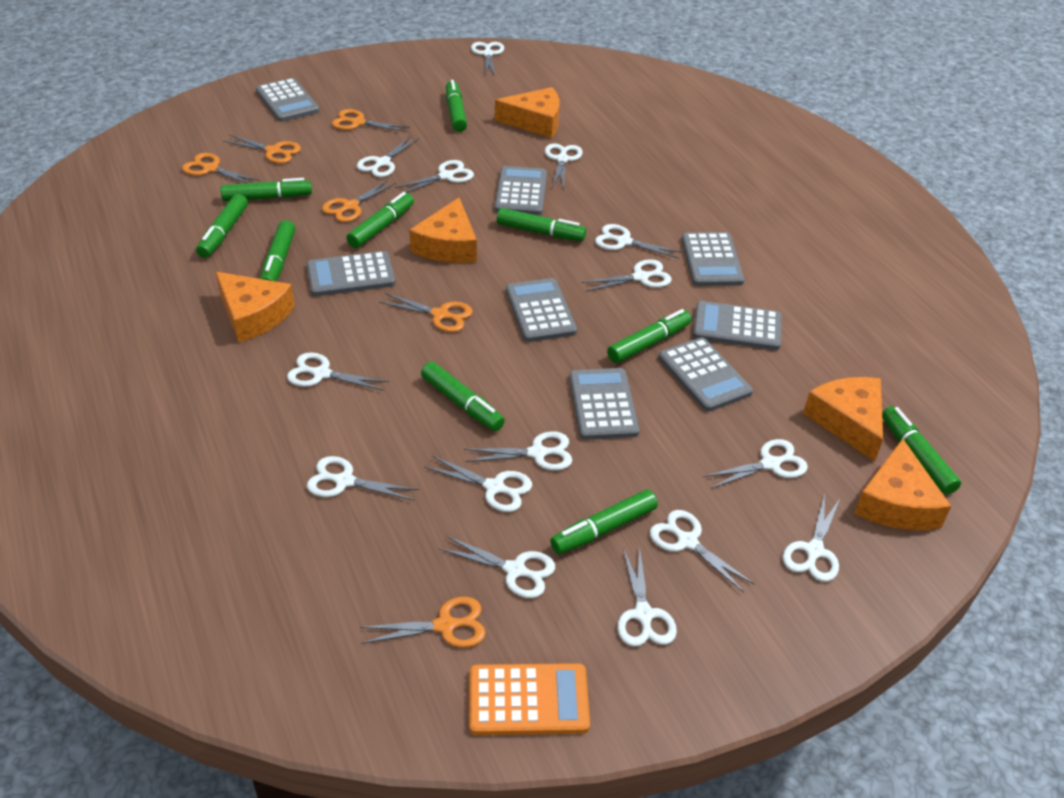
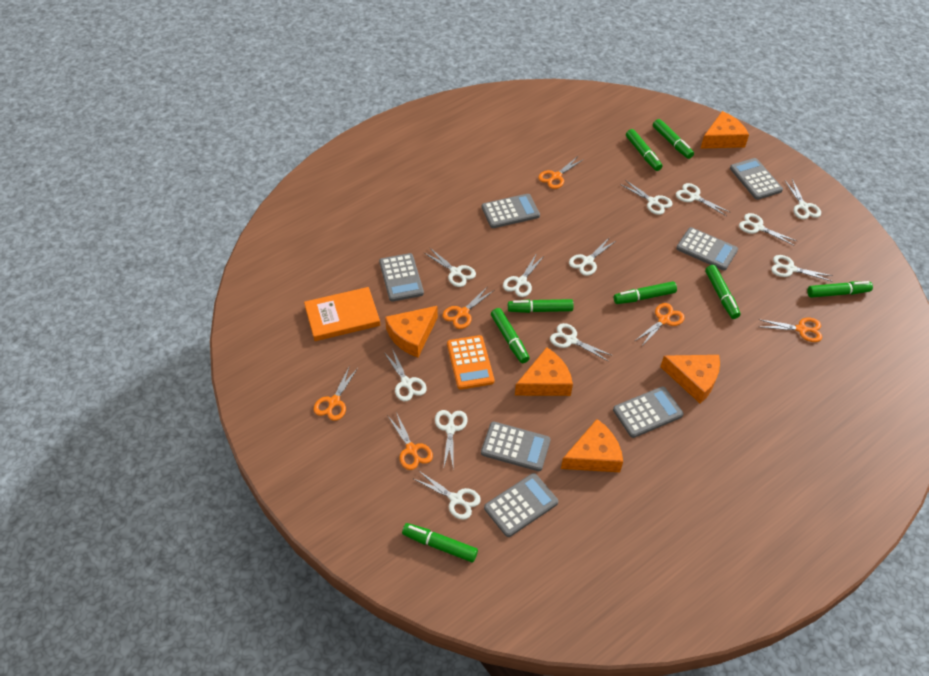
green marker: 10 -> 8
grey calculator: 8 -> 7
orange book: 0 -> 1
white scissors: 15 -> 12

